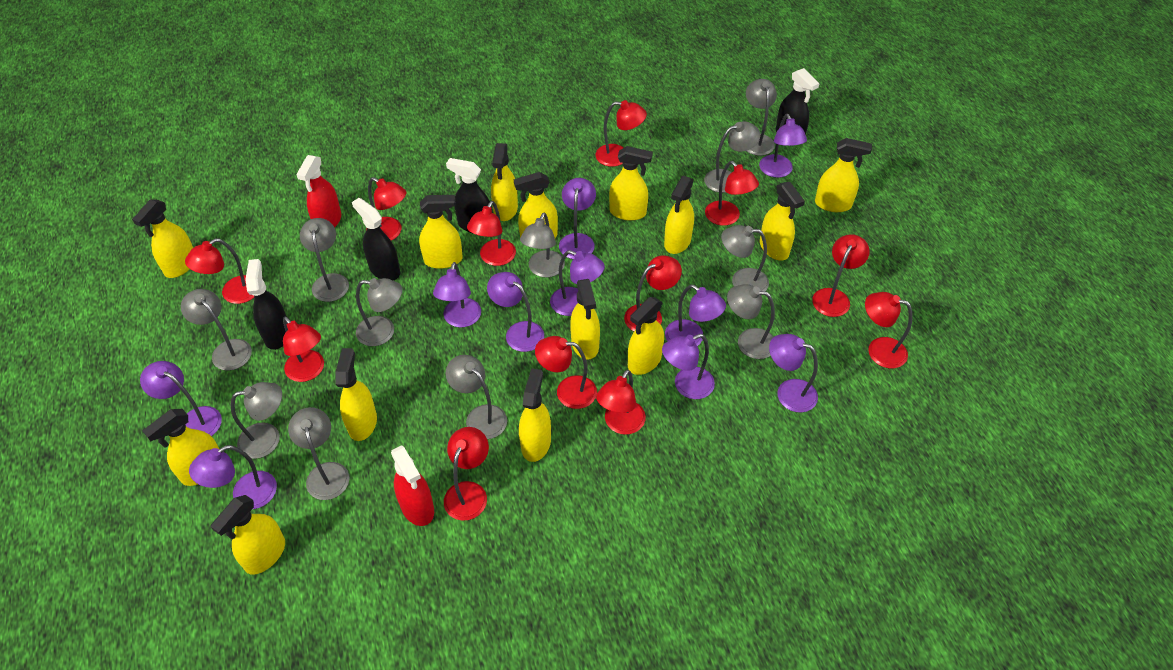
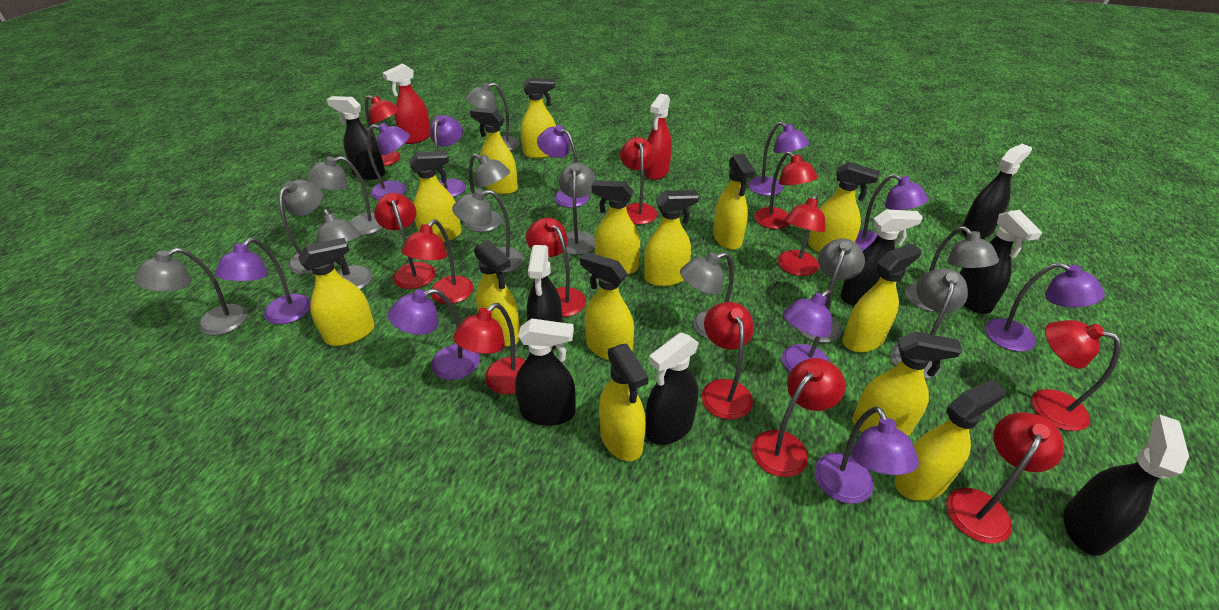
black spray bottle: 4 -> 8
grey lamp: 11 -> 12

